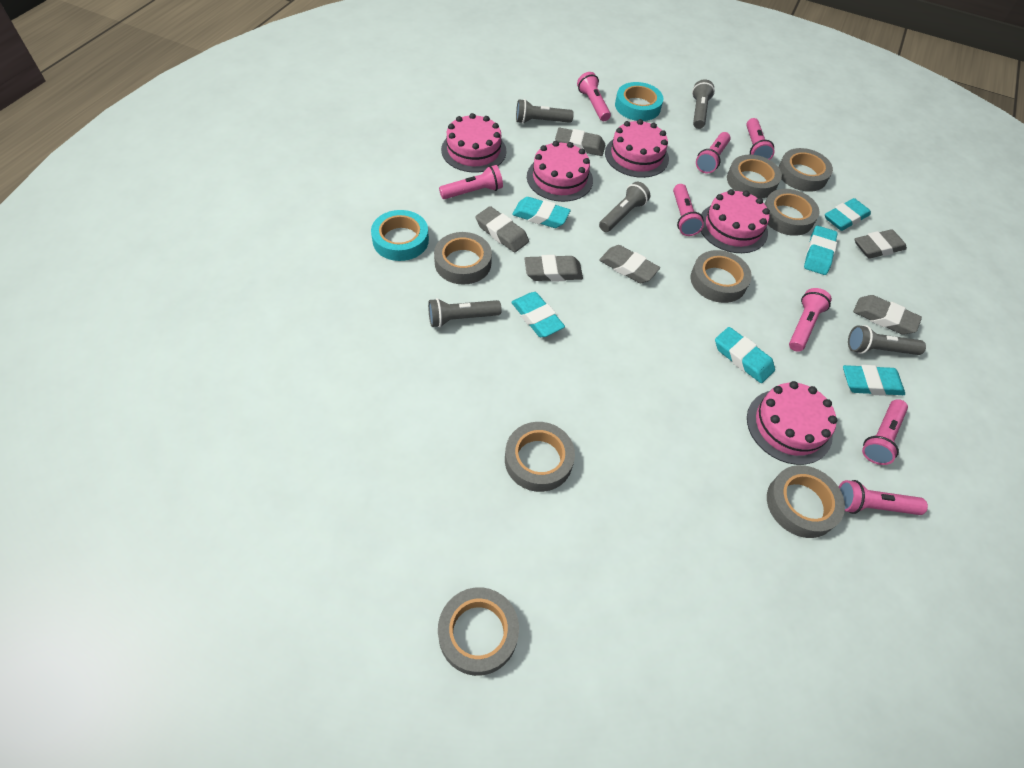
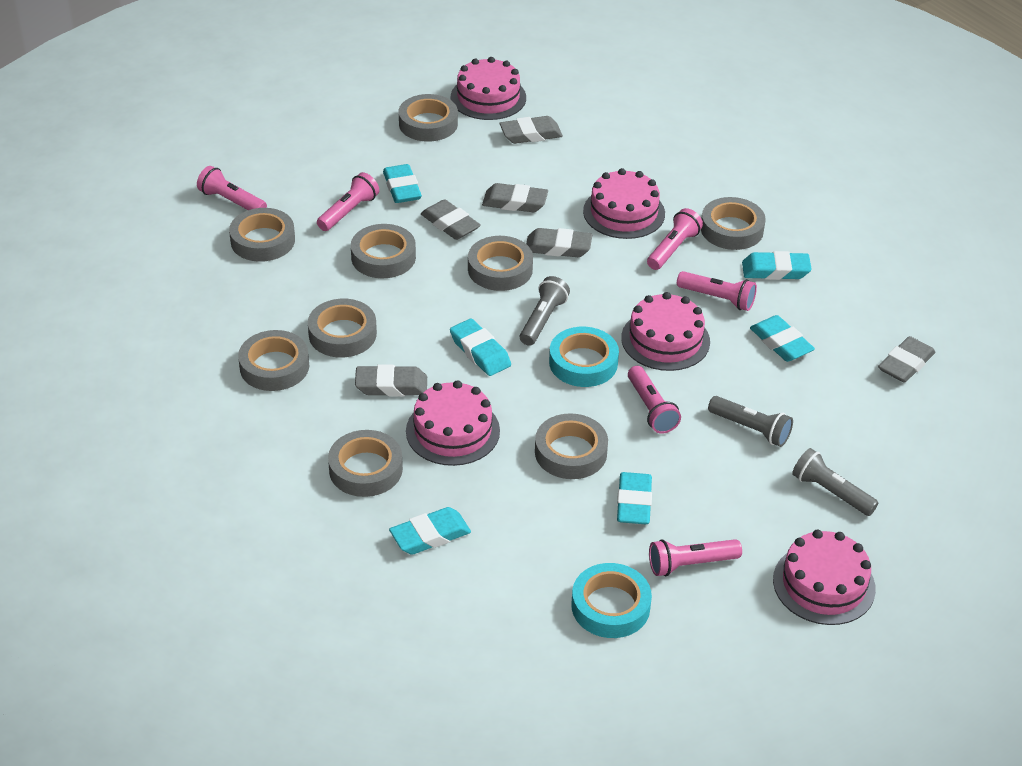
grey flashlight: 5 -> 3
grey tape: 8 -> 9
pink flashlight: 8 -> 6

